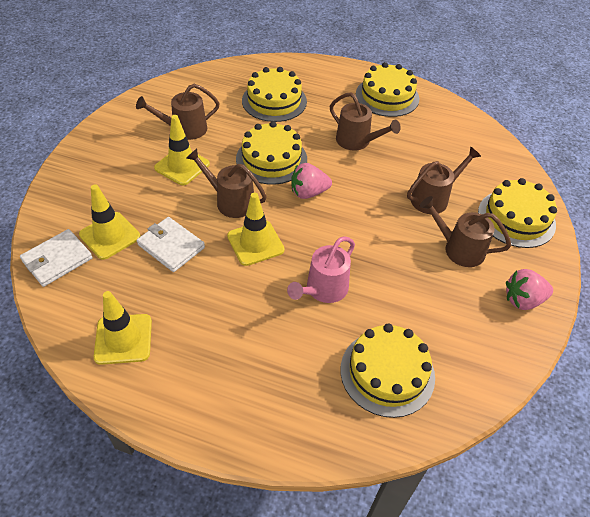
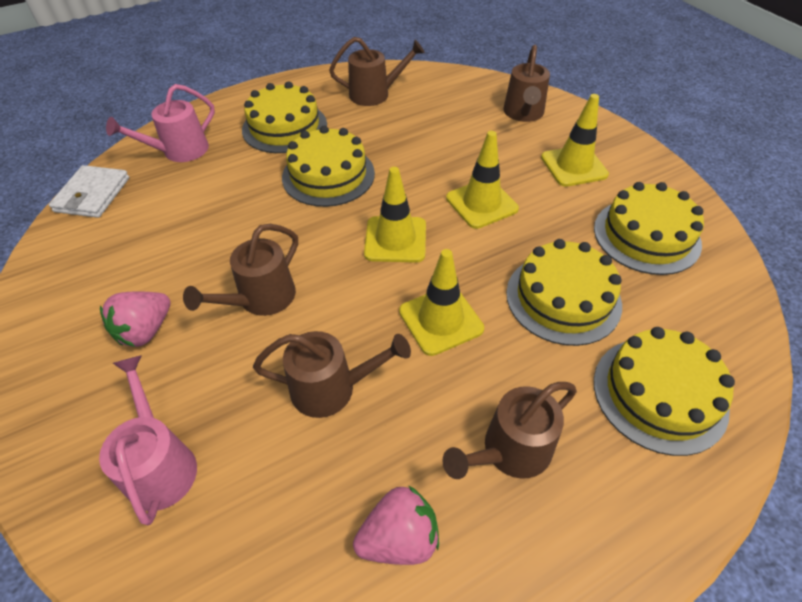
pink watering can: 1 -> 2
white wallet: 2 -> 1

